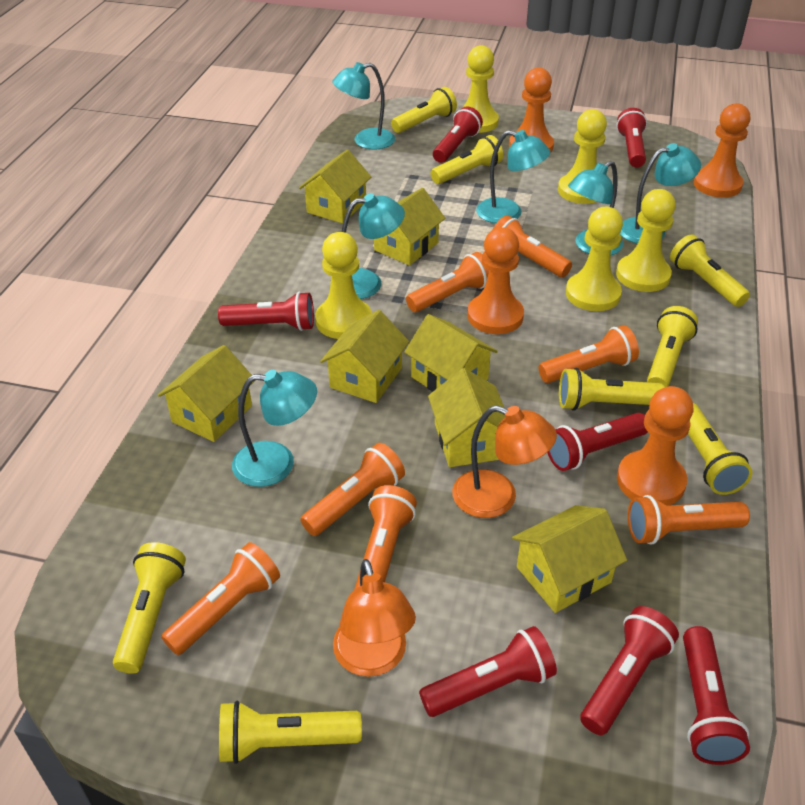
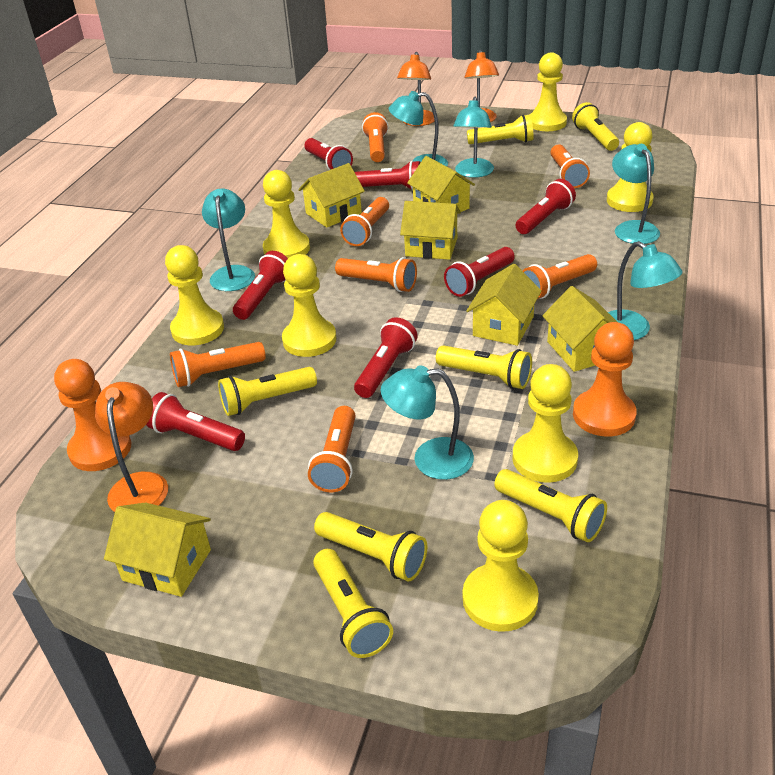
orange lamp: 2 -> 3
orange pawn: 4 -> 2
yellow flashlight: 8 -> 7
yellow house: 7 -> 6
yellow pawn: 5 -> 7

